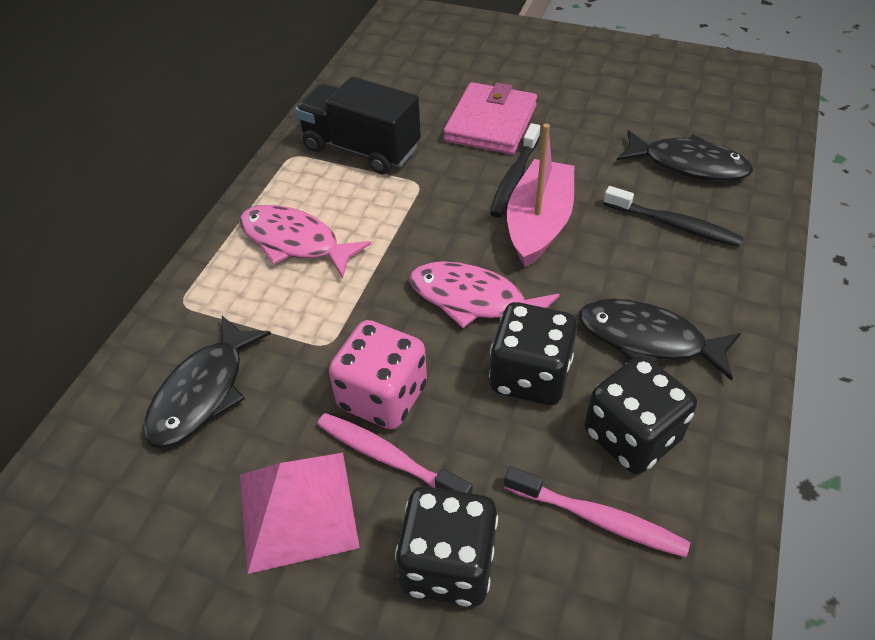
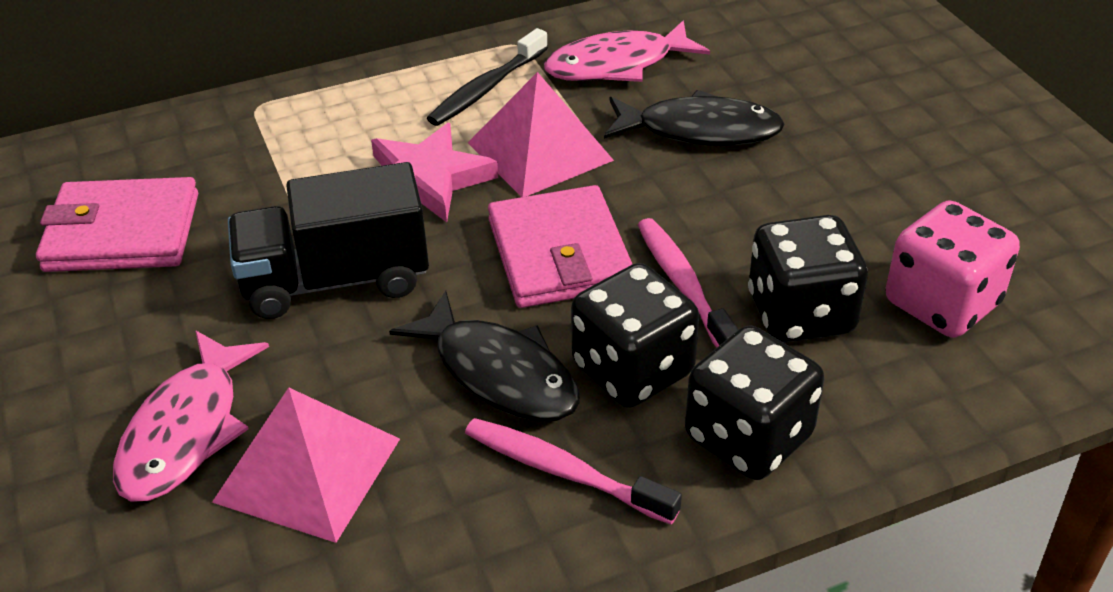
black fish: 3 -> 2
black toothbrush: 2 -> 1
pink boat: 1 -> 0
pink pyramid: 1 -> 2
pink star: 0 -> 1
pink wallet: 1 -> 2

